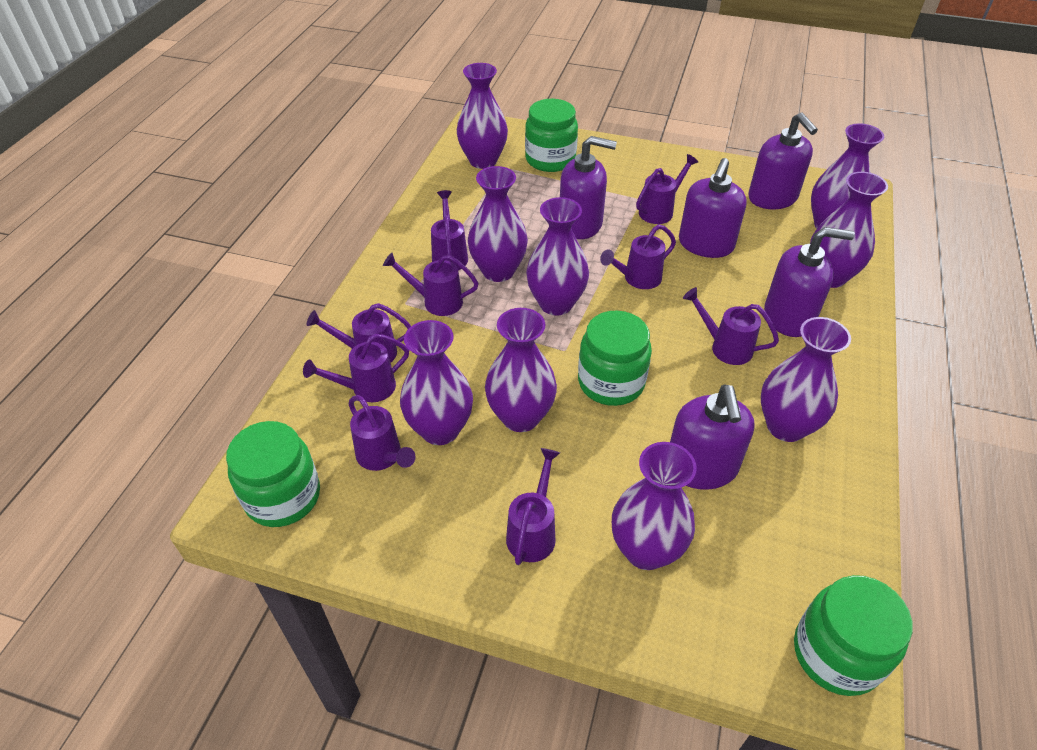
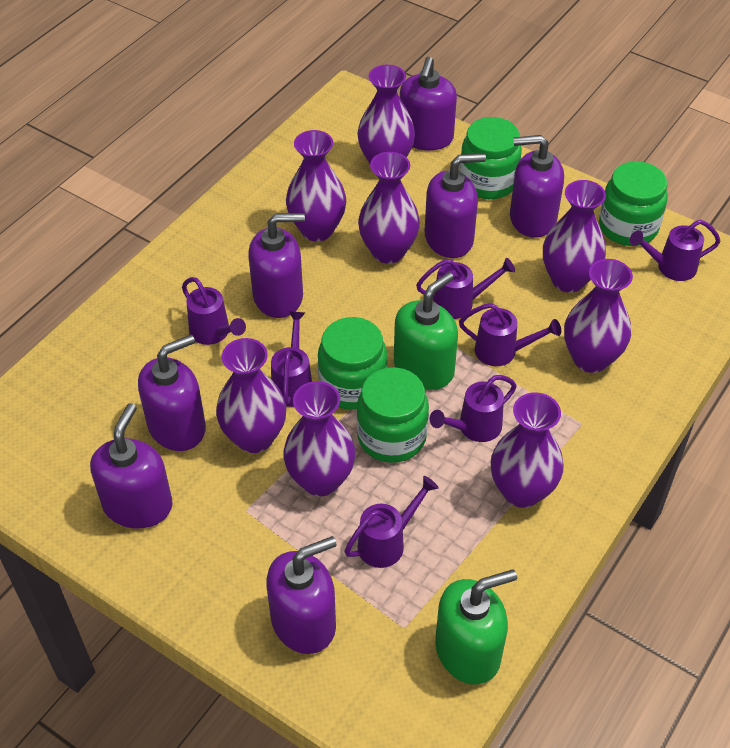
green soap dispenser: 0 -> 2
purple soap dispenser: 5 -> 7
purple vase: 9 -> 8
purple watering can: 9 -> 7

